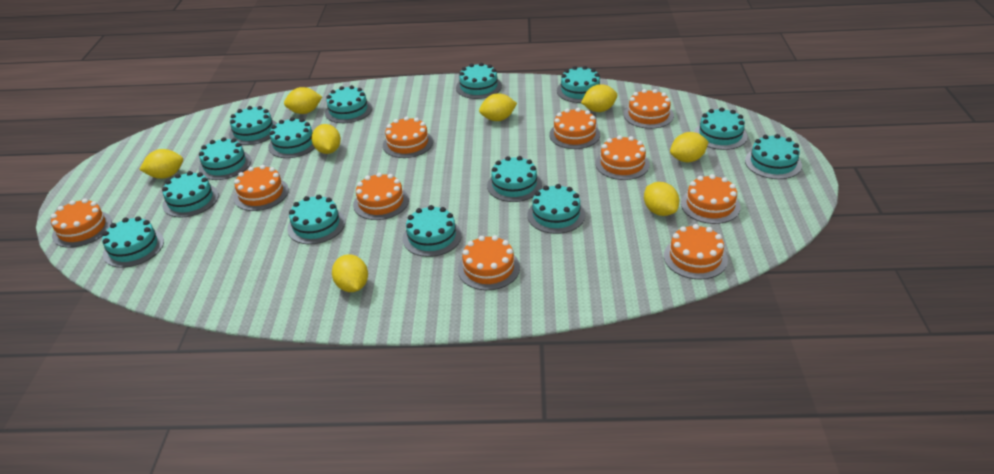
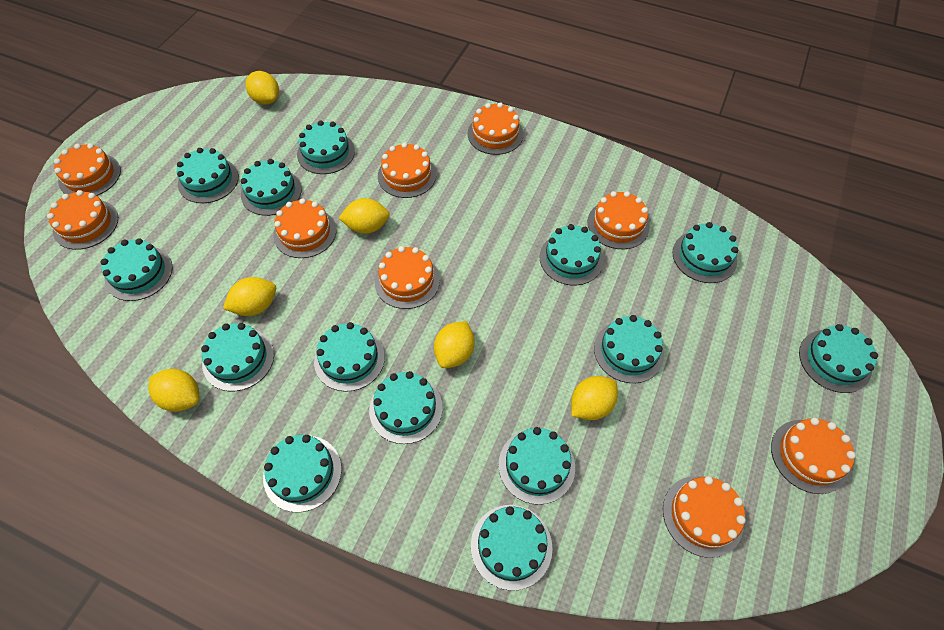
orange cake: 10 -> 9
yellow lemon: 8 -> 6

